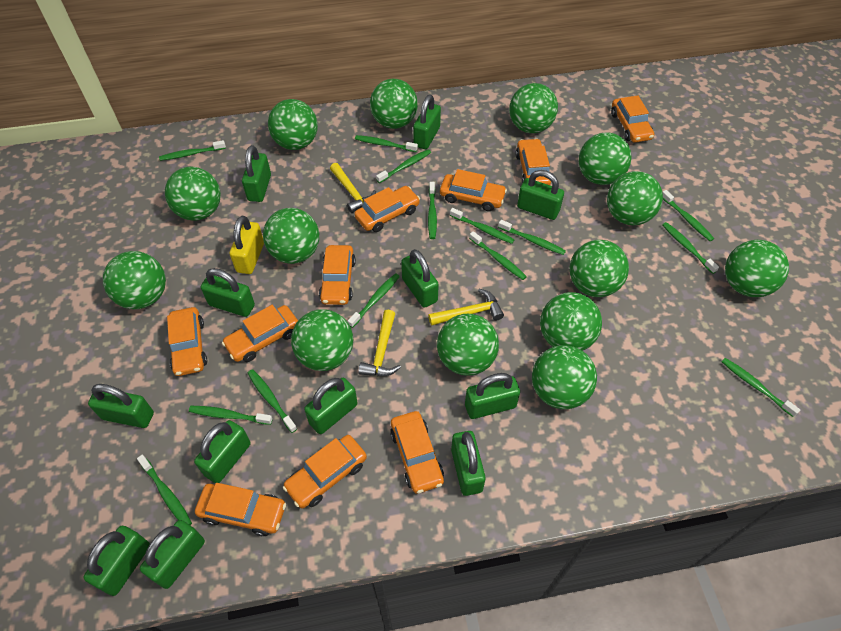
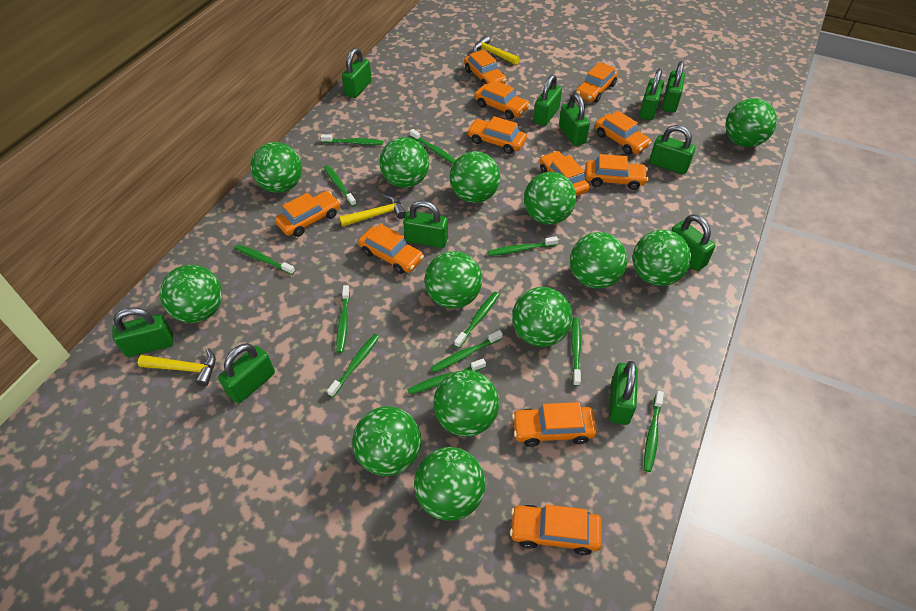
green ball: 14 -> 13
green padlock: 12 -> 11
green toothbrush: 14 -> 12
orange car: 10 -> 11
yellow padlock: 1 -> 0

